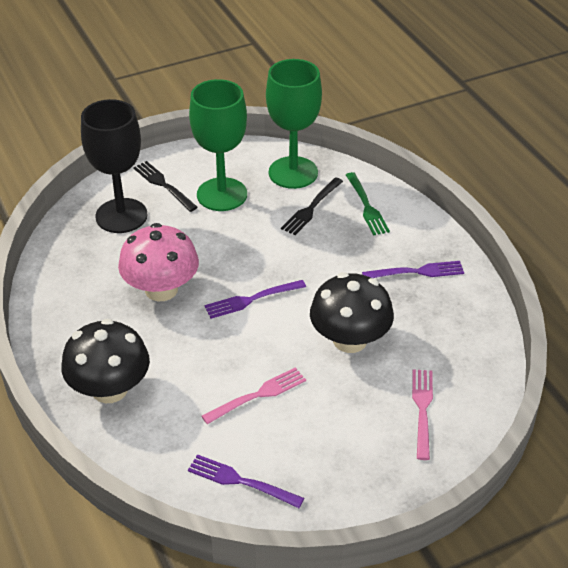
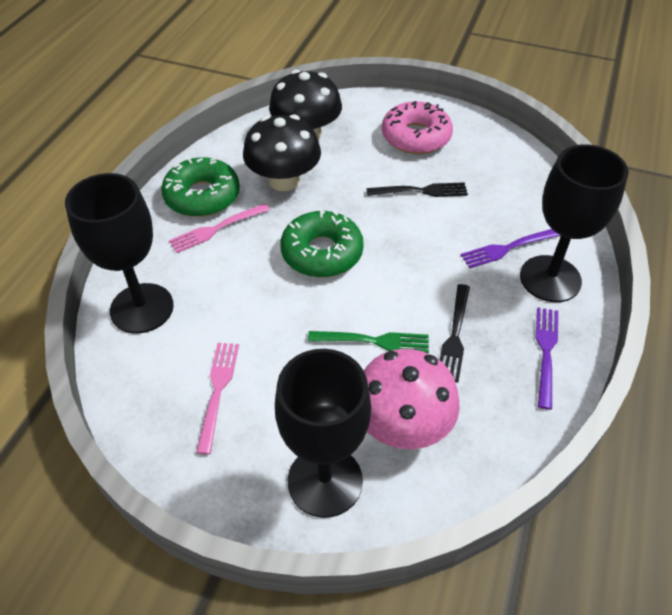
black goblet: 1 -> 3
green donut: 0 -> 2
green goblet: 2 -> 0
pink donut: 0 -> 1
purple fork: 3 -> 2

